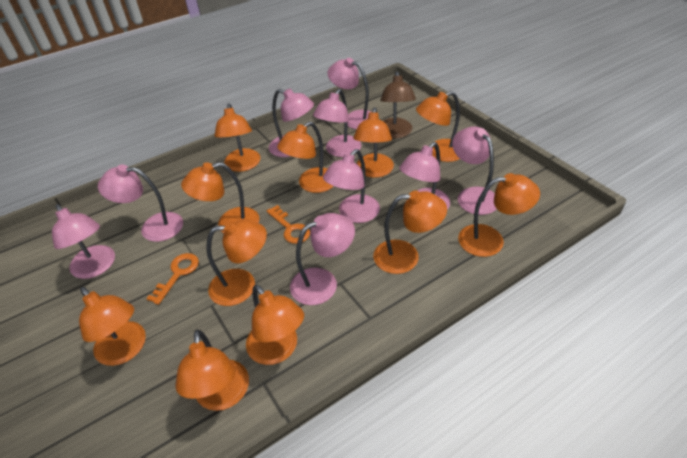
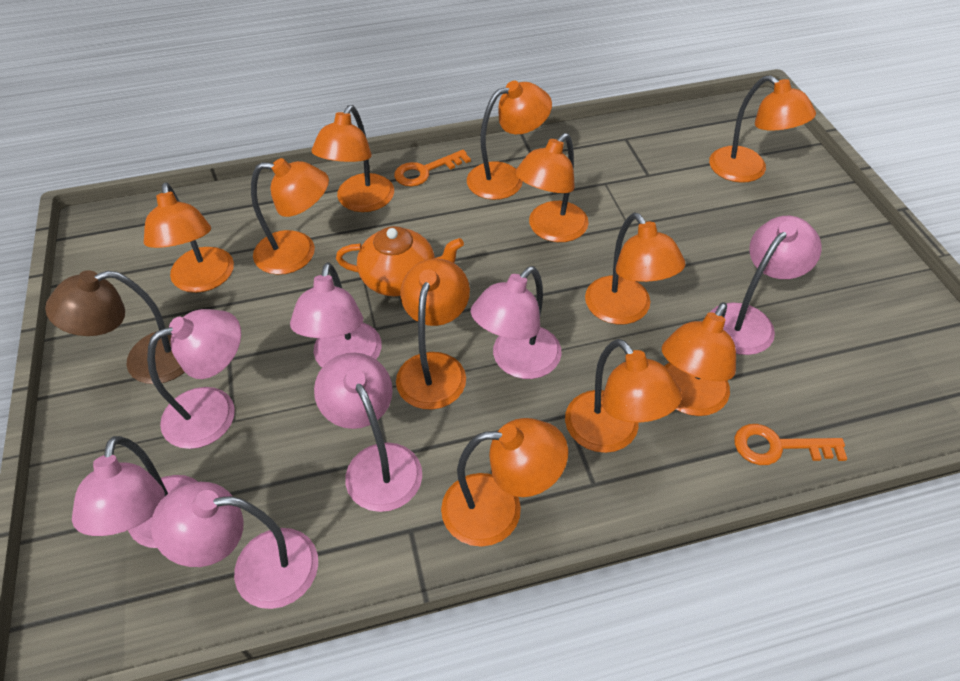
orange teapot: 0 -> 1
pink lamp: 9 -> 7

